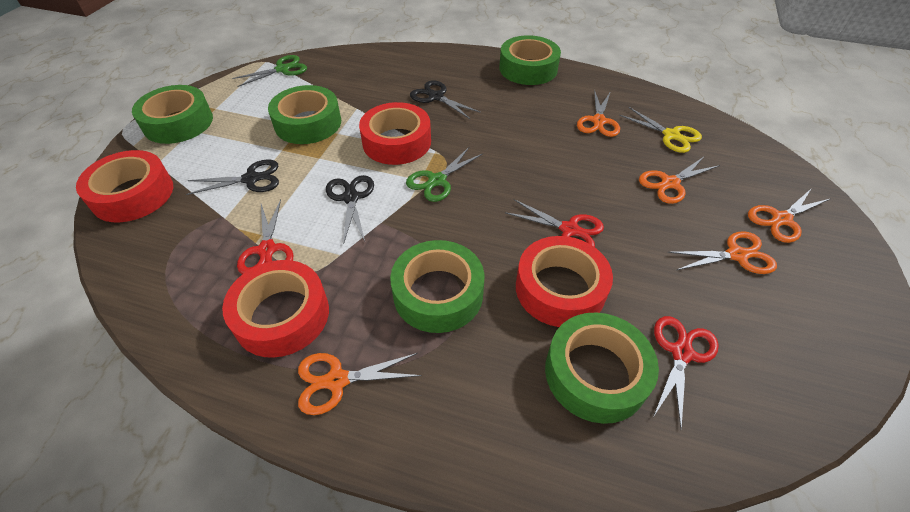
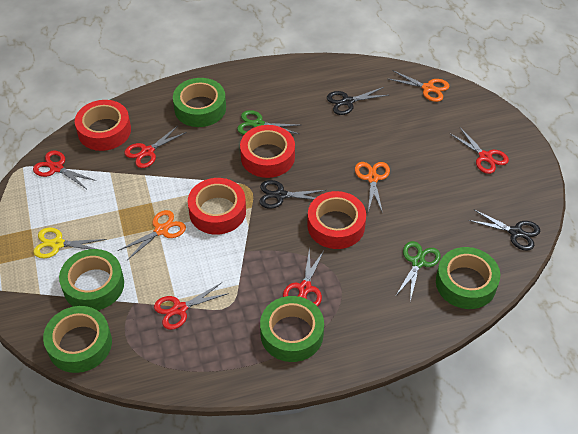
orange scissors: 5 -> 3
red scissors: 3 -> 5

